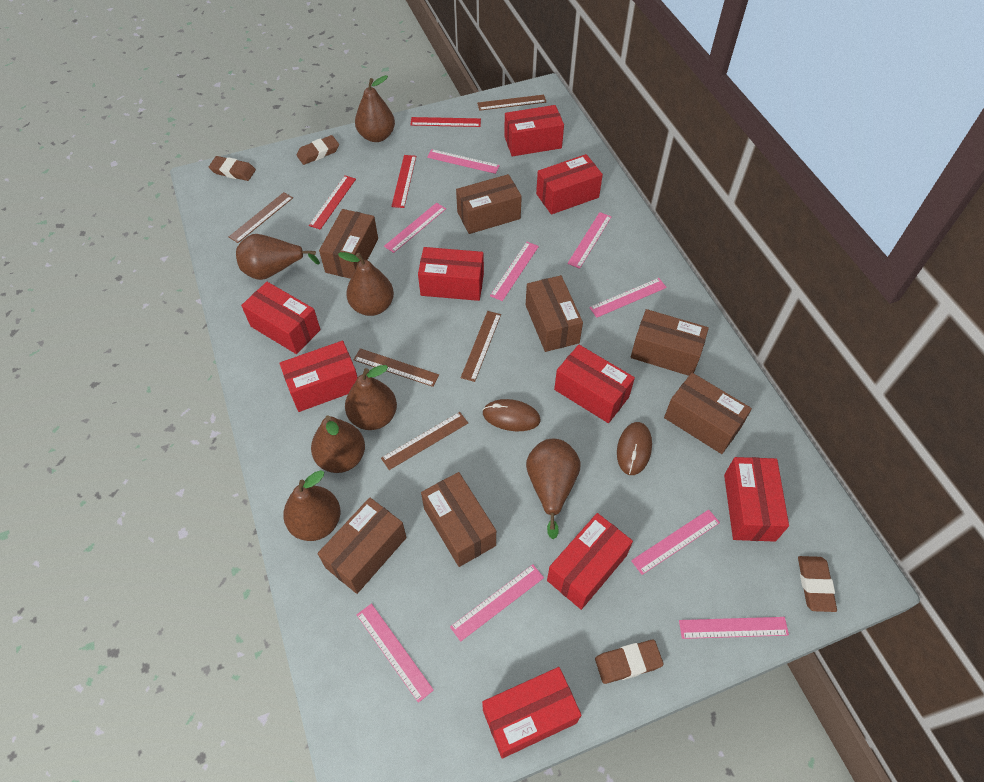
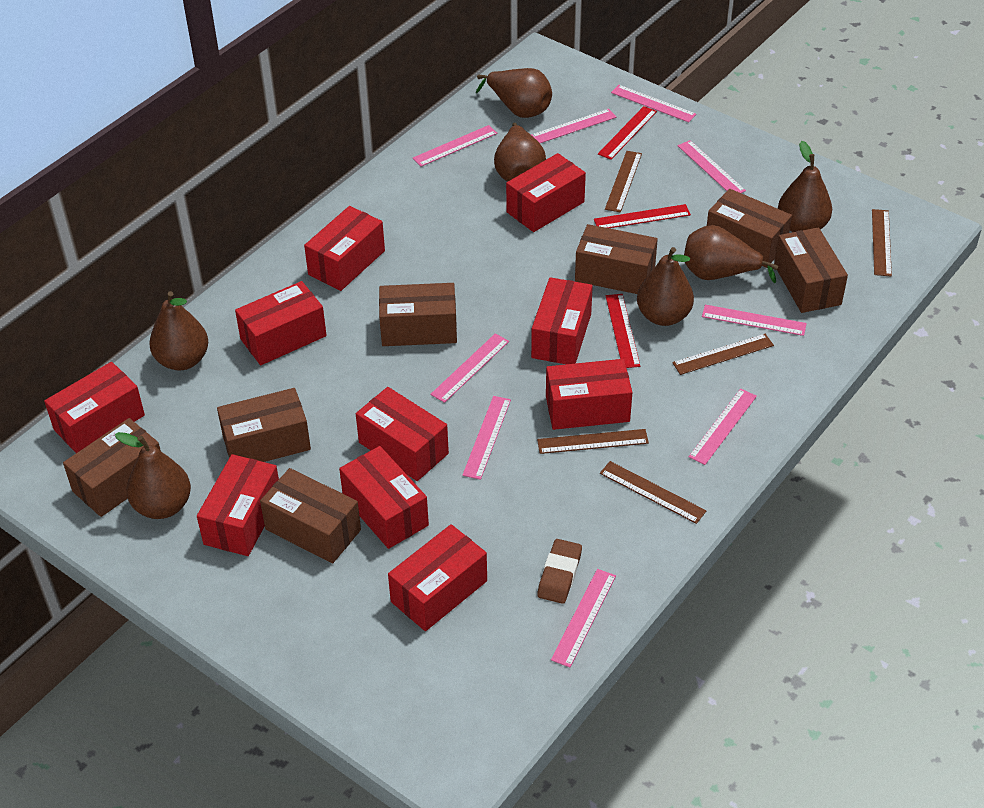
brown eraser: 4 -> 1
brown mouse: 2 -> 0
red box: 9 -> 10

